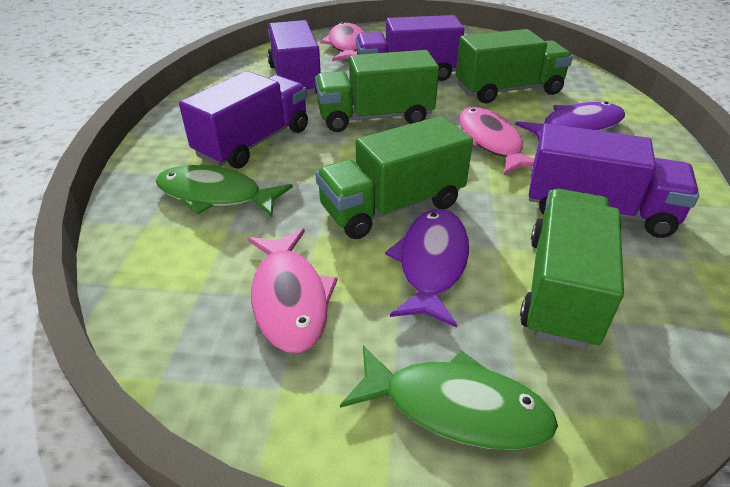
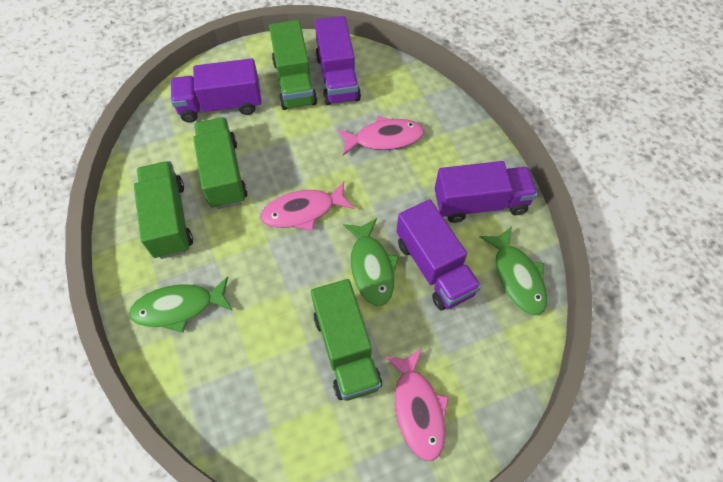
green fish: 2 -> 3
purple fish: 2 -> 0

